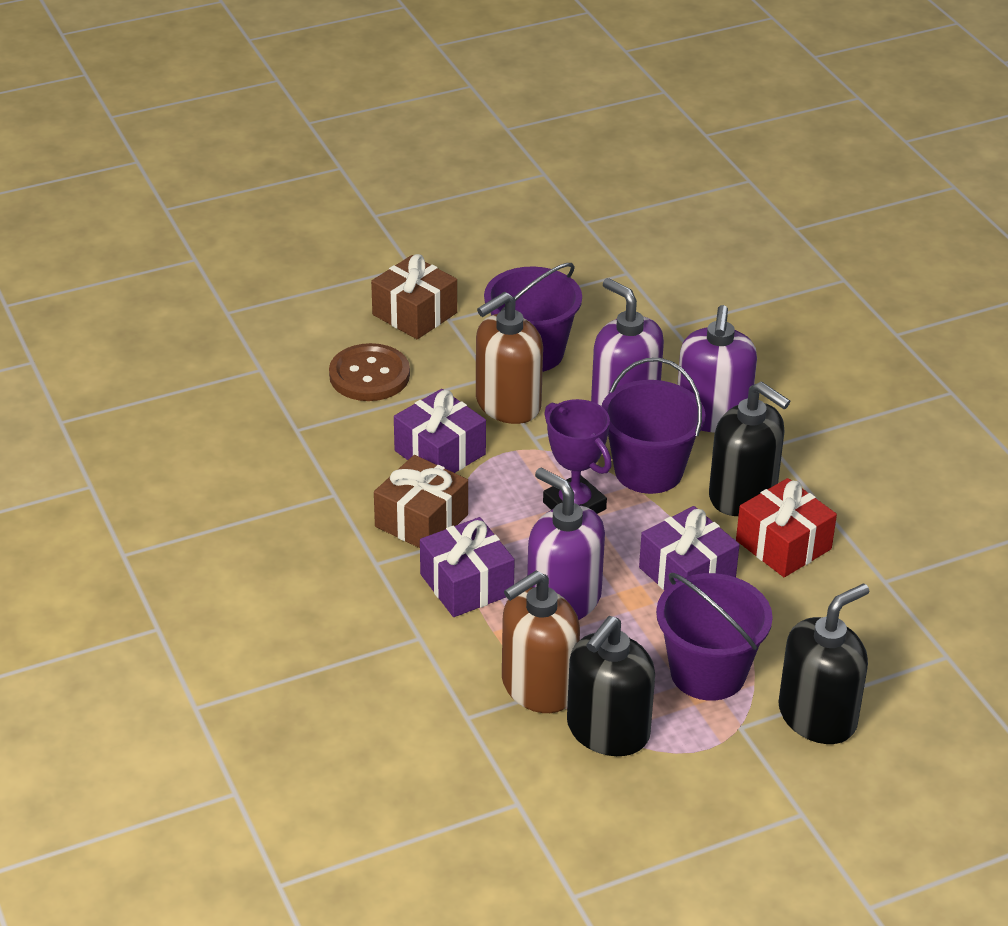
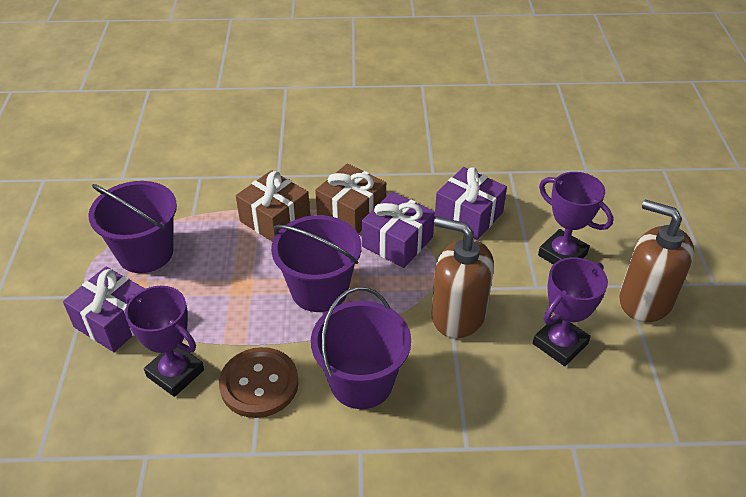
black soap dispenser: 3 -> 0
purple soap dispenser: 3 -> 0
purple trophy: 1 -> 3
red gift: 1 -> 0

